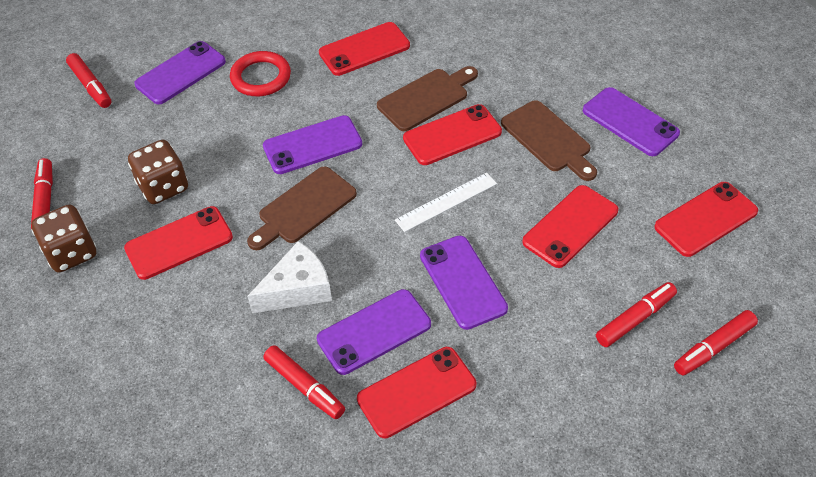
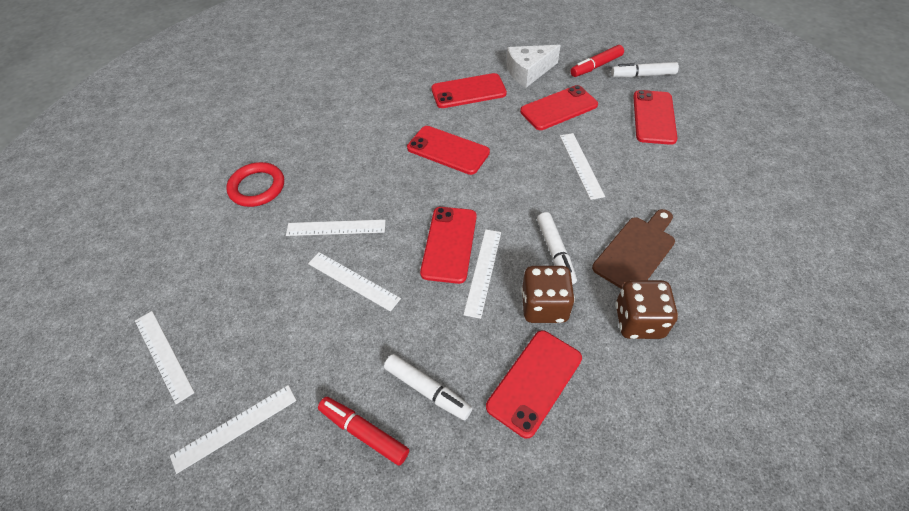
brown cutting board: 3 -> 1
purple phone: 5 -> 0
red marker: 5 -> 2
white marker: 0 -> 3
white ruler: 1 -> 6

